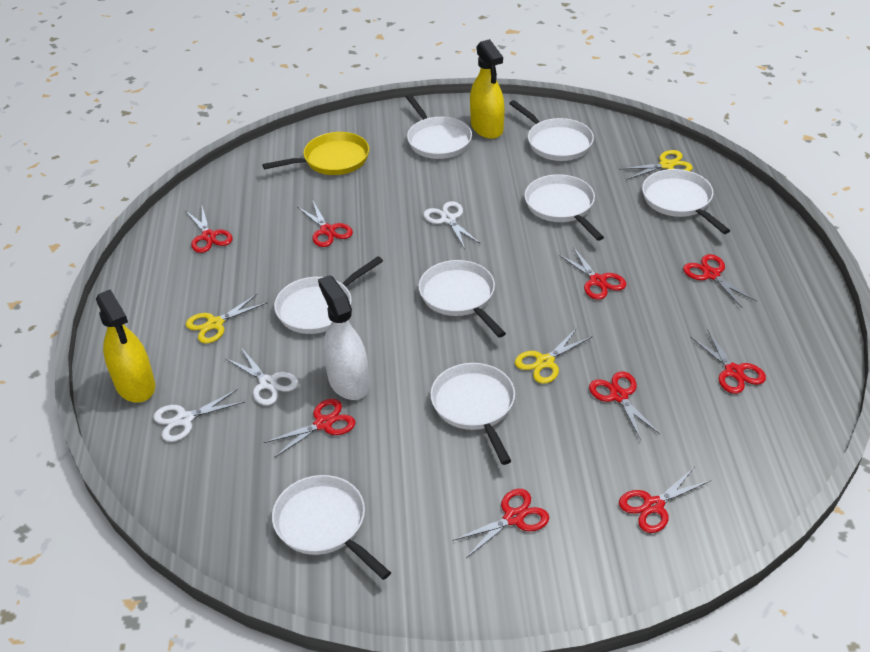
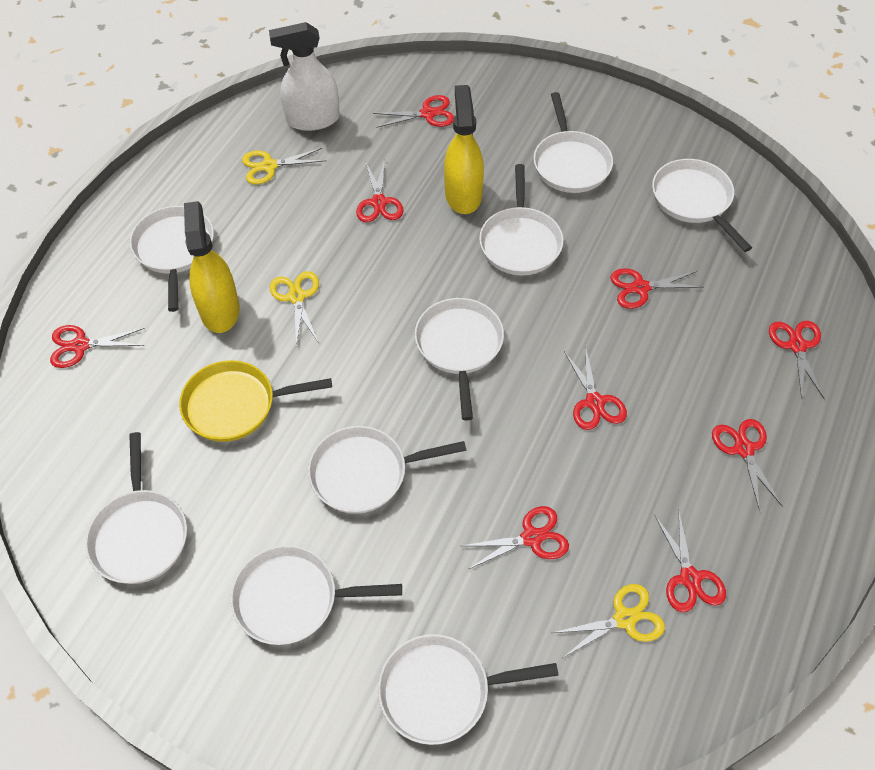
white pan: 8 -> 9
white scissors: 3 -> 0

